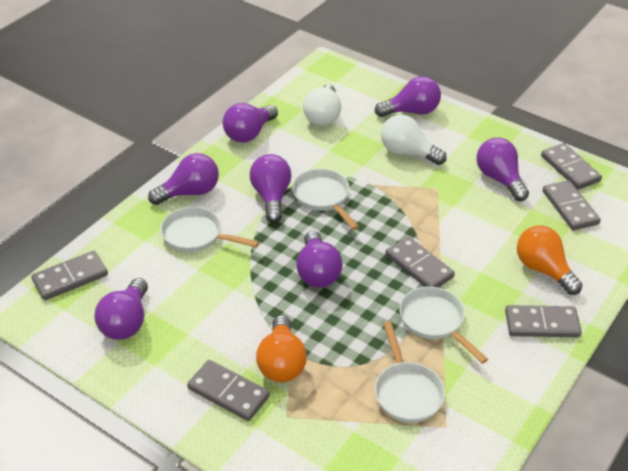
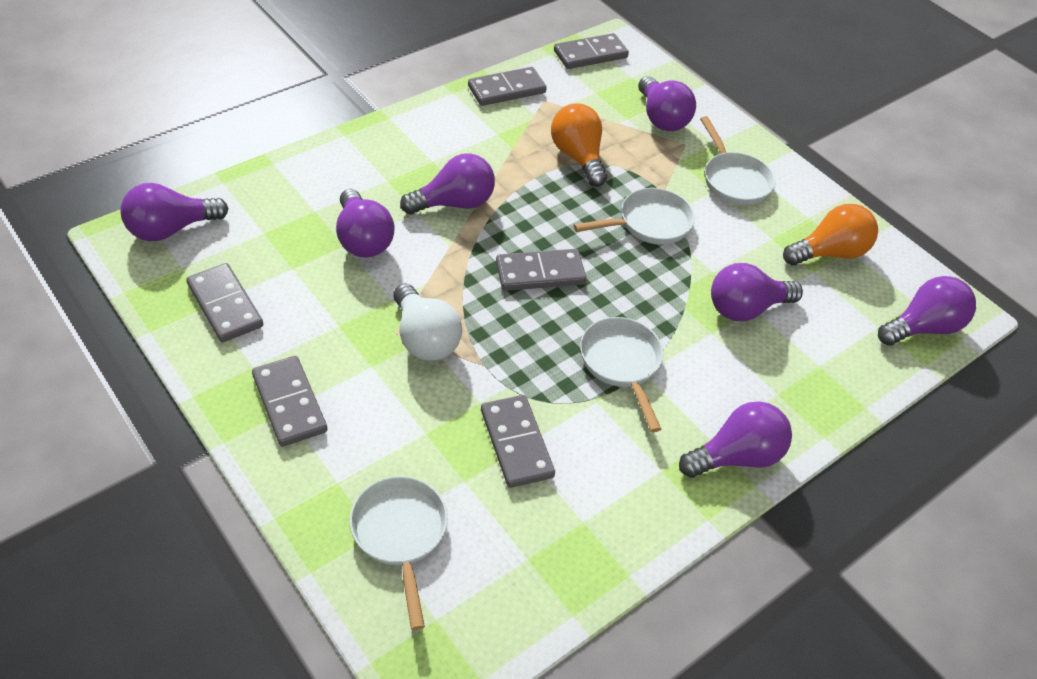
white light bulb: 2 -> 1

